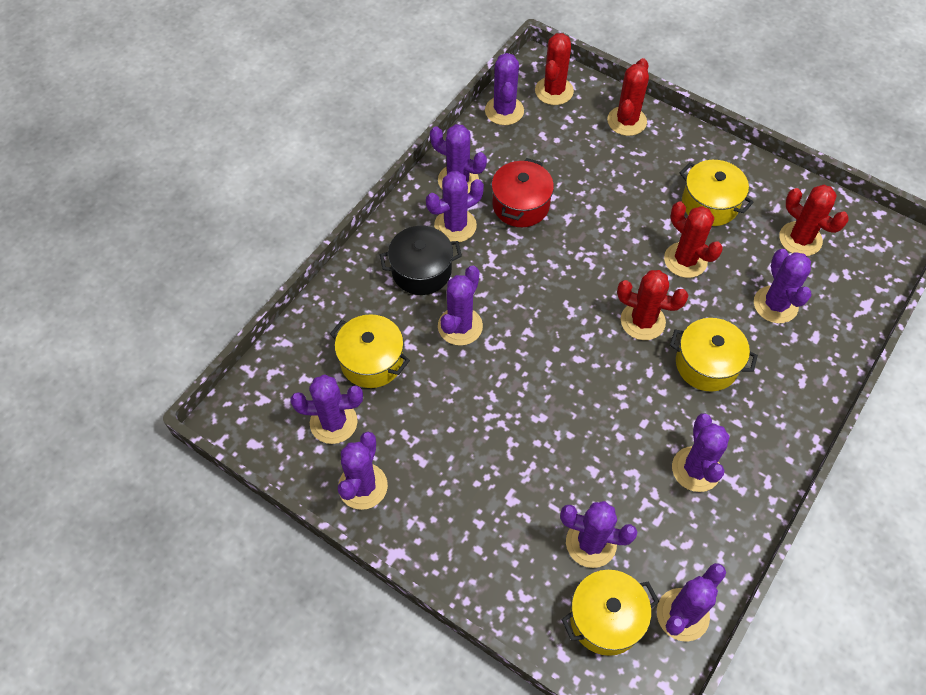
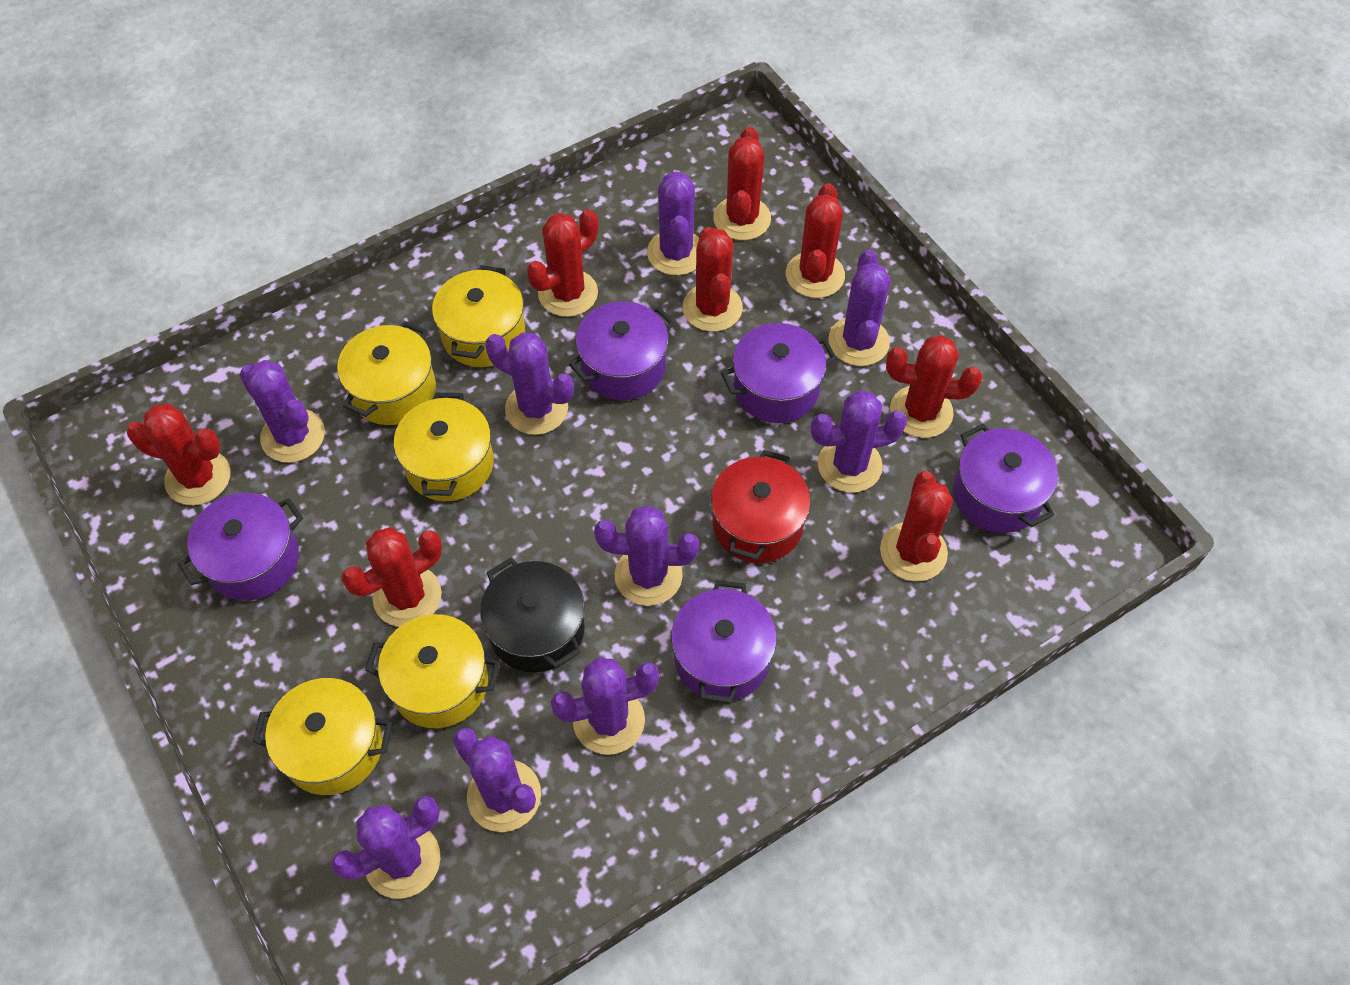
purple cactus: 10 -> 9
purple pot: 0 -> 5
red cactus: 5 -> 8
yellow pot: 4 -> 5

